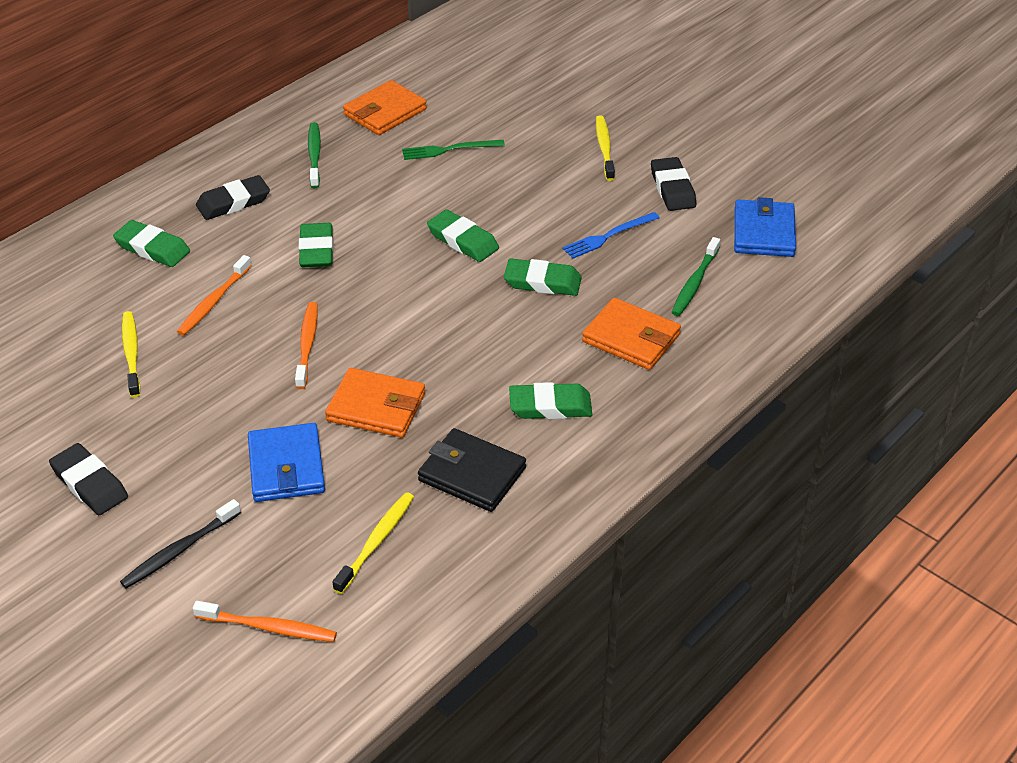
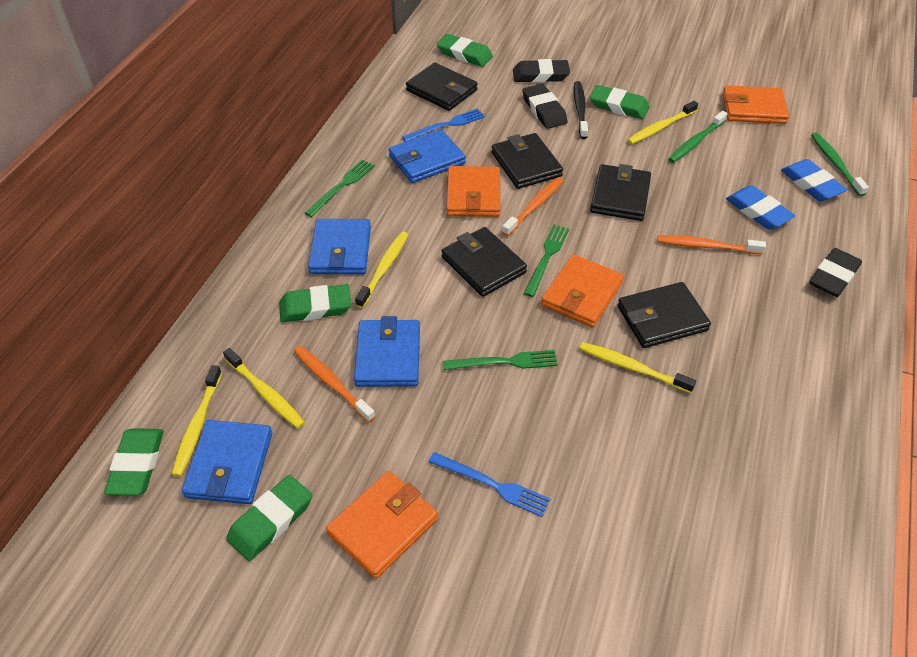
black wallet: 1 -> 5
blue eraser: 0 -> 2
blue fork: 1 -> 2
blue wallet: 2 -> 4
green fork: 1 -> 3
orange wallet: 3 -> 4
yellow toothbrush: 3 -> 5

